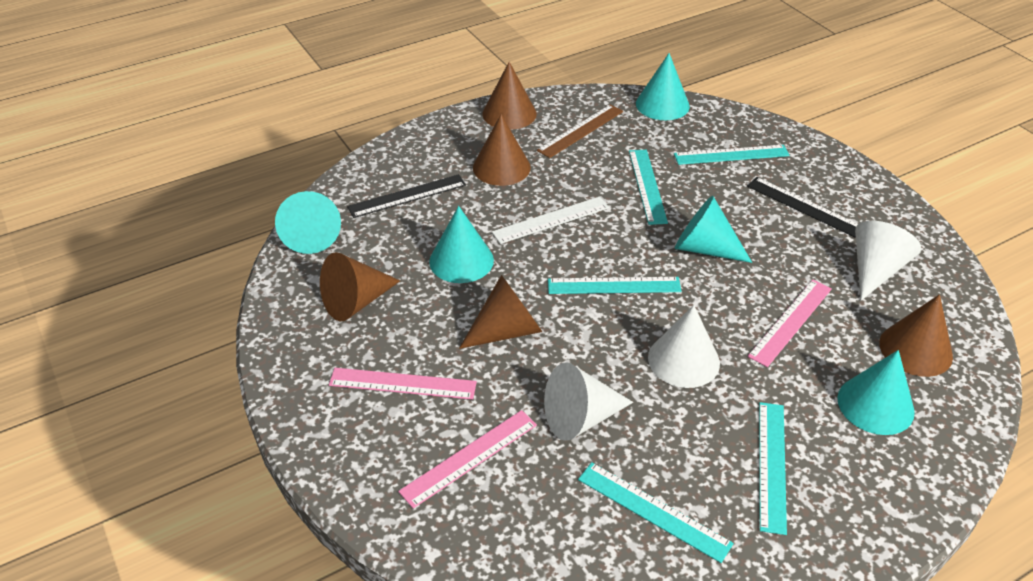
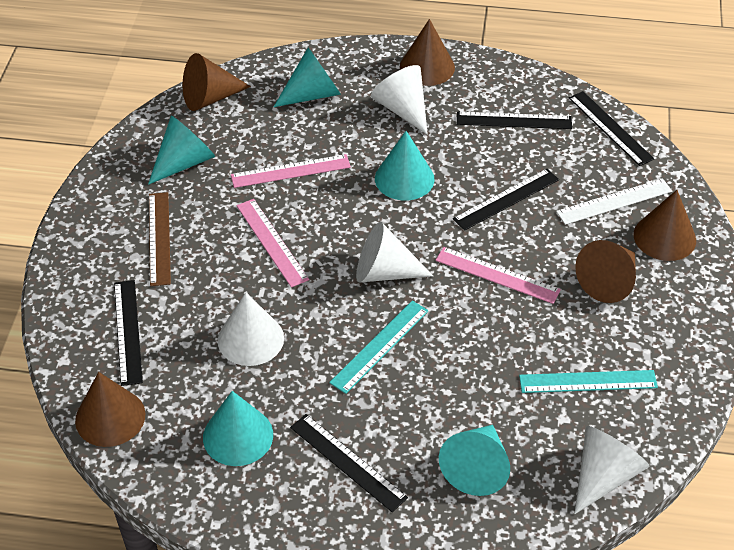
black ruler: 2 -> 5
turquoise ruler: 5 -> 2
white cone: 3 -> 4

